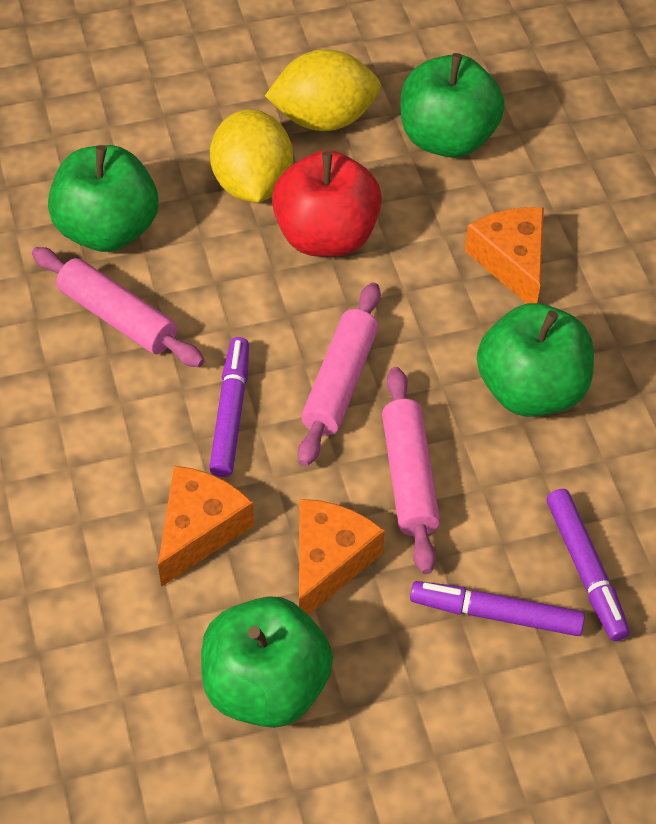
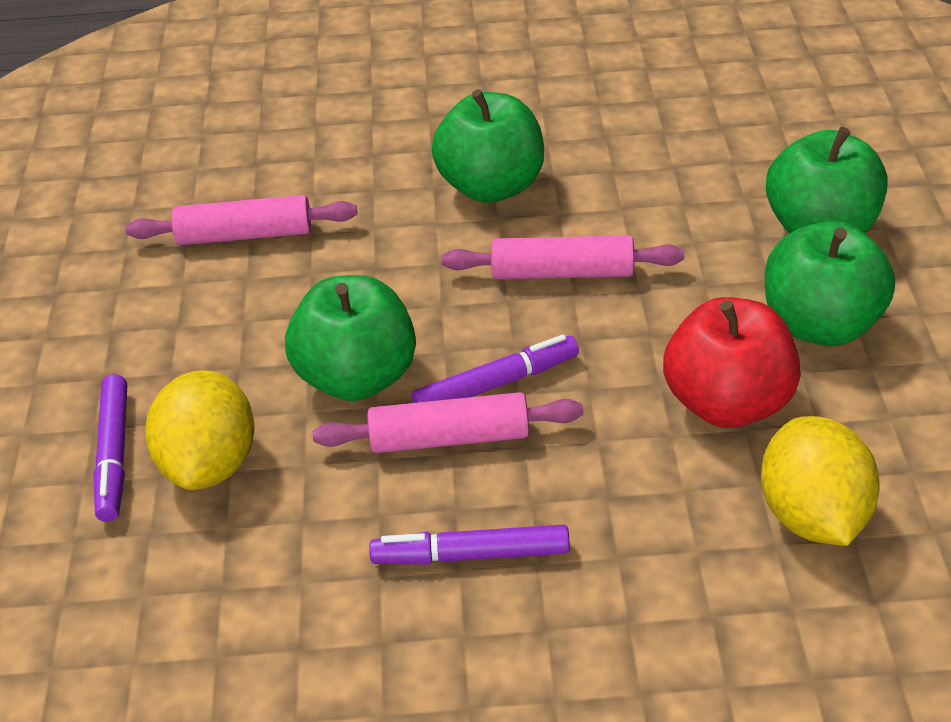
orange cheese: 3 -> 0

